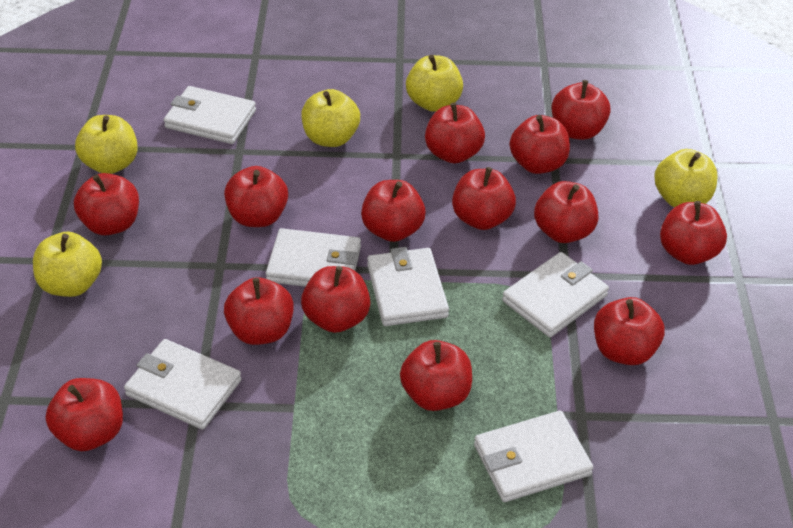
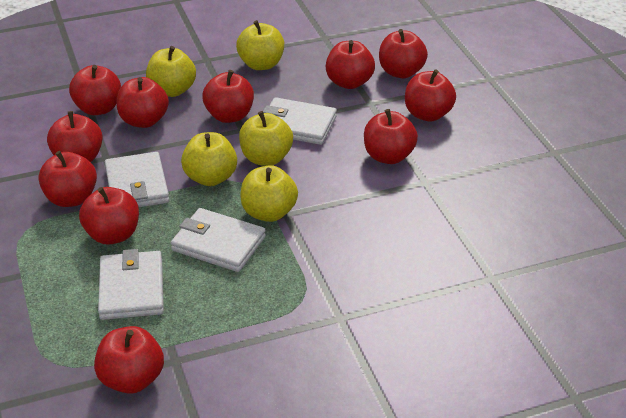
red apple: 14 -> 11
white wallet: 6 -> 4

